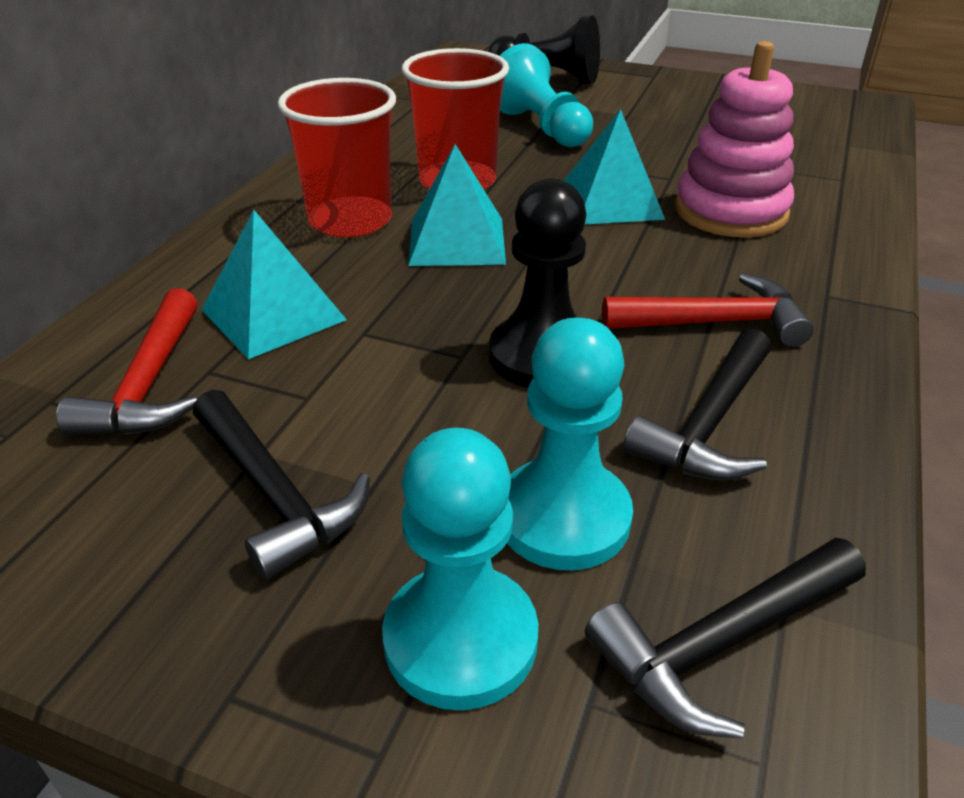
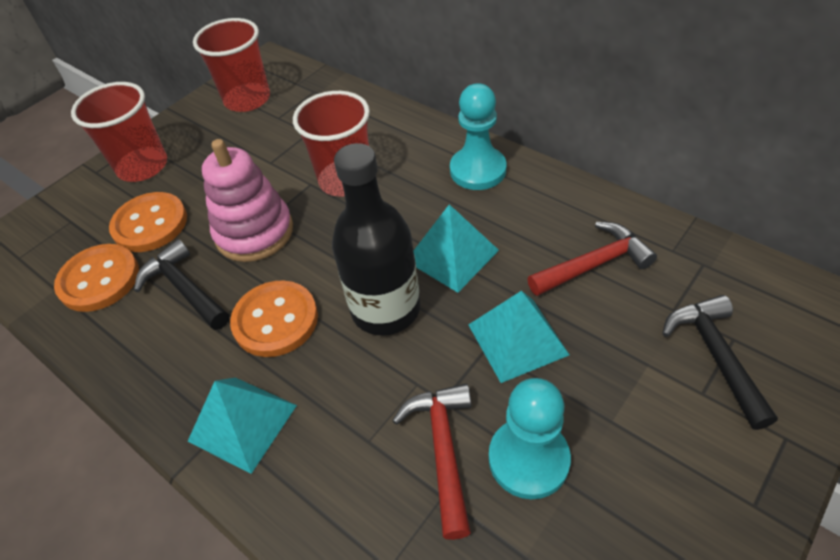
black bottle: 0 -> 1
black hammer: 3 -> 2
black pawn: 2 -> 0
orange button: 0 -> 3
red cup: 2 -> 3
turquoise pawn: 3 -> 2

